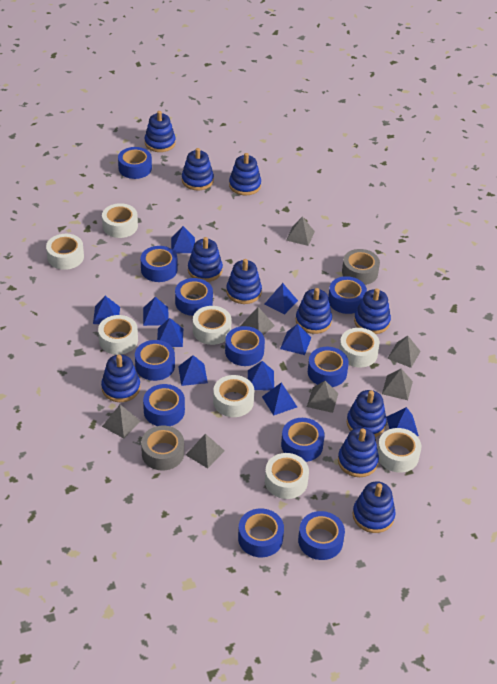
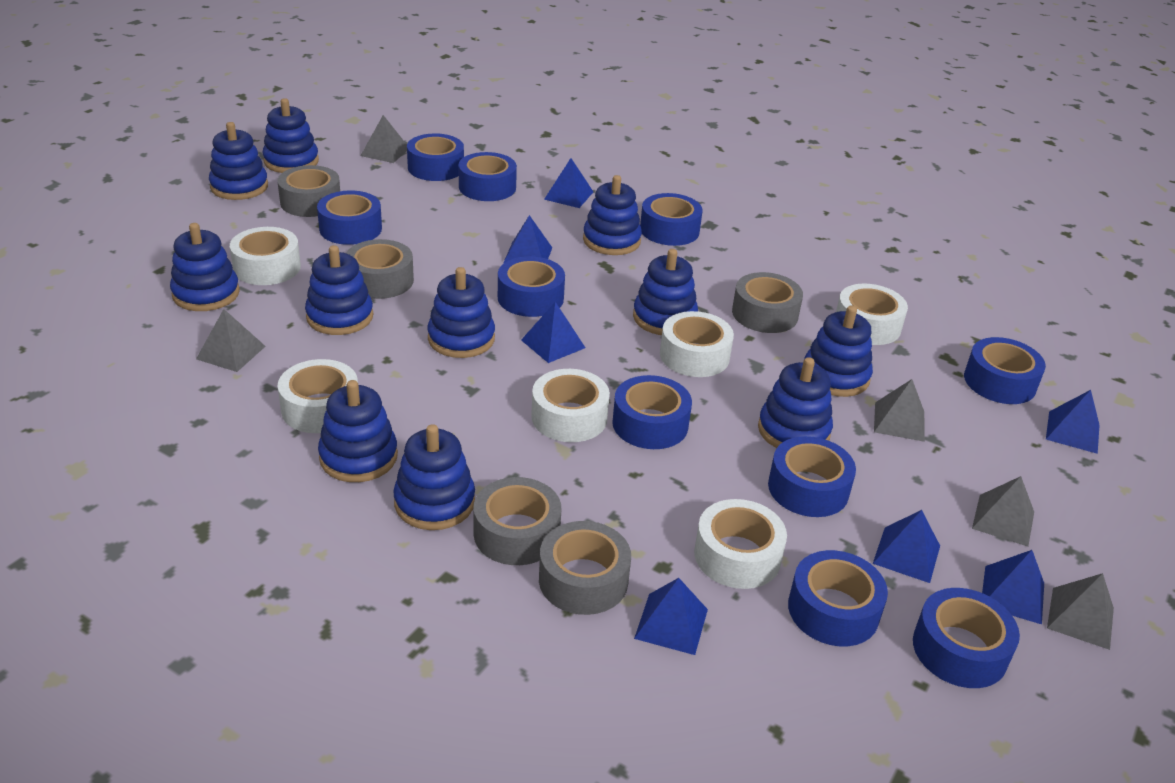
blue pyramid: 10 -> 7
blue tape: 11 -> 10
grey pyramid: 7 -> 5
grey tape: 2 -> 5
white tape: 8 -> 6

